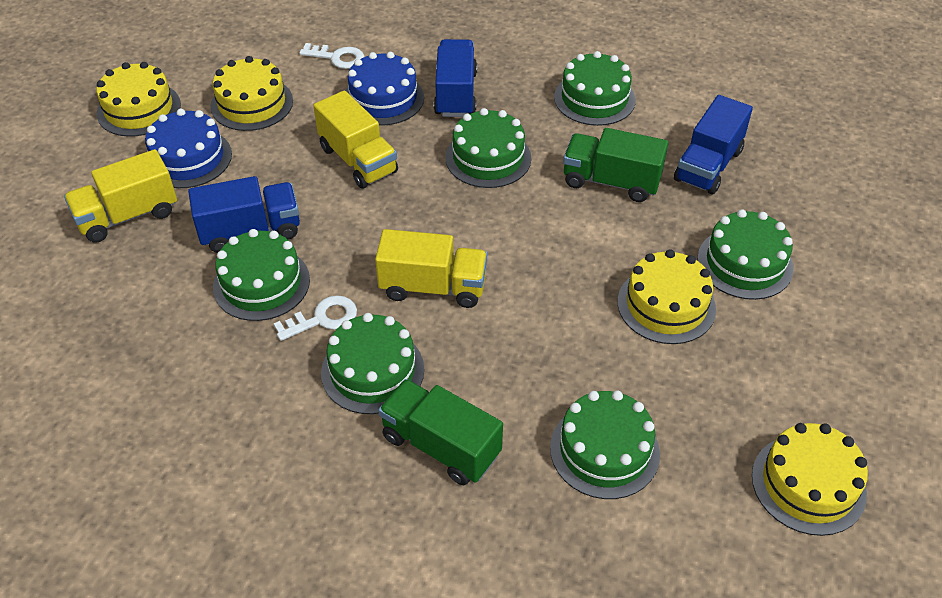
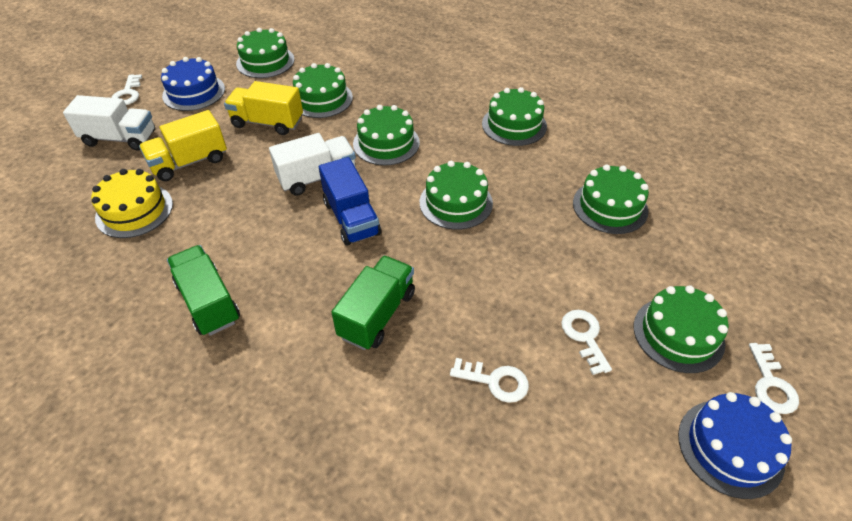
blue truck: 3 -> 1
green cake: 6 -> 7
white key: 2 -> 4
white truck: 0 -> 2
yellow cake: 4 -> 1
yellow truck: 3 -> 2

